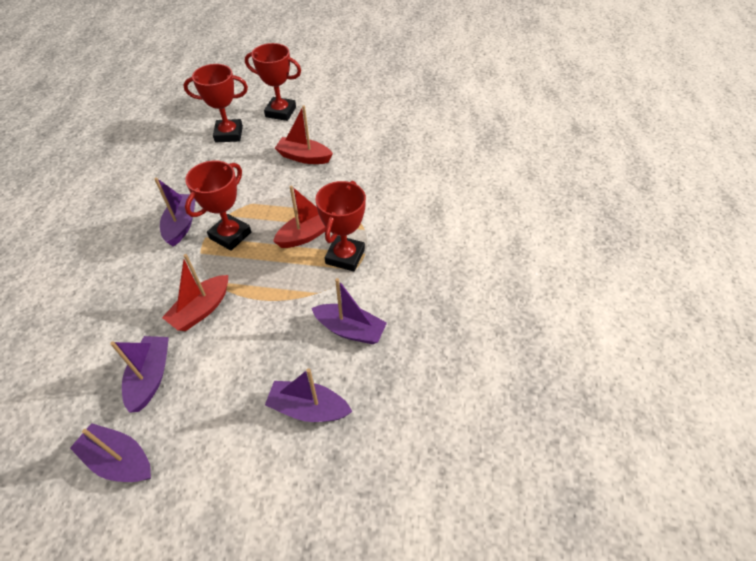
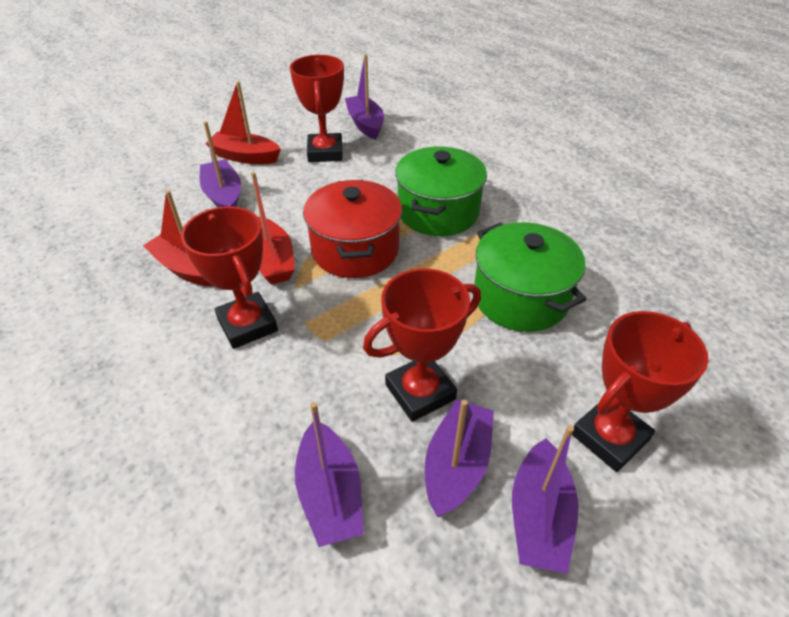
green pot: 0 -> 2
red pot: 0 -> 1

